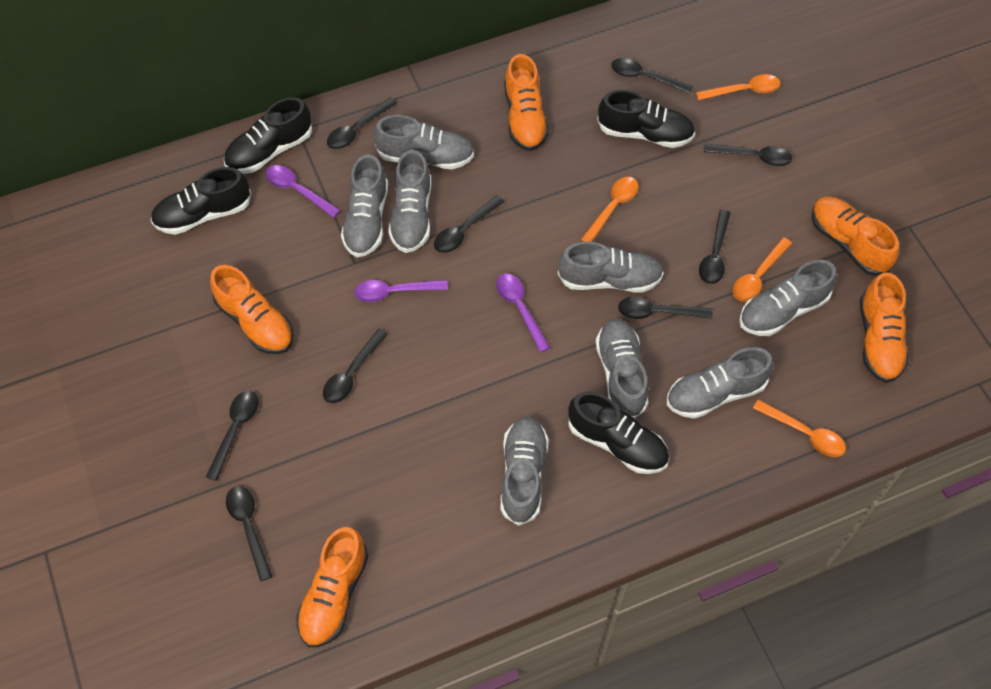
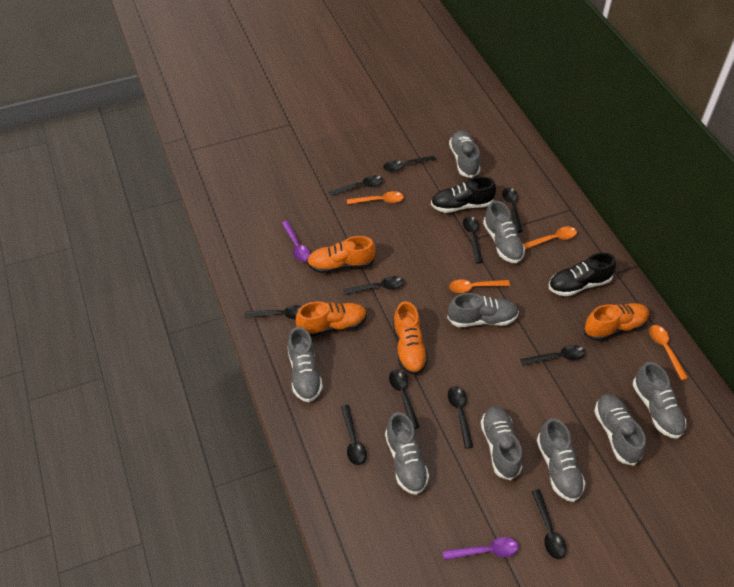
black shoe: 4 -> 2
black spoon: 9 -> 11
grey shoe: 8 -> 9
orange shoe: 5 -> 4
purple spoon: 3 -> 2

